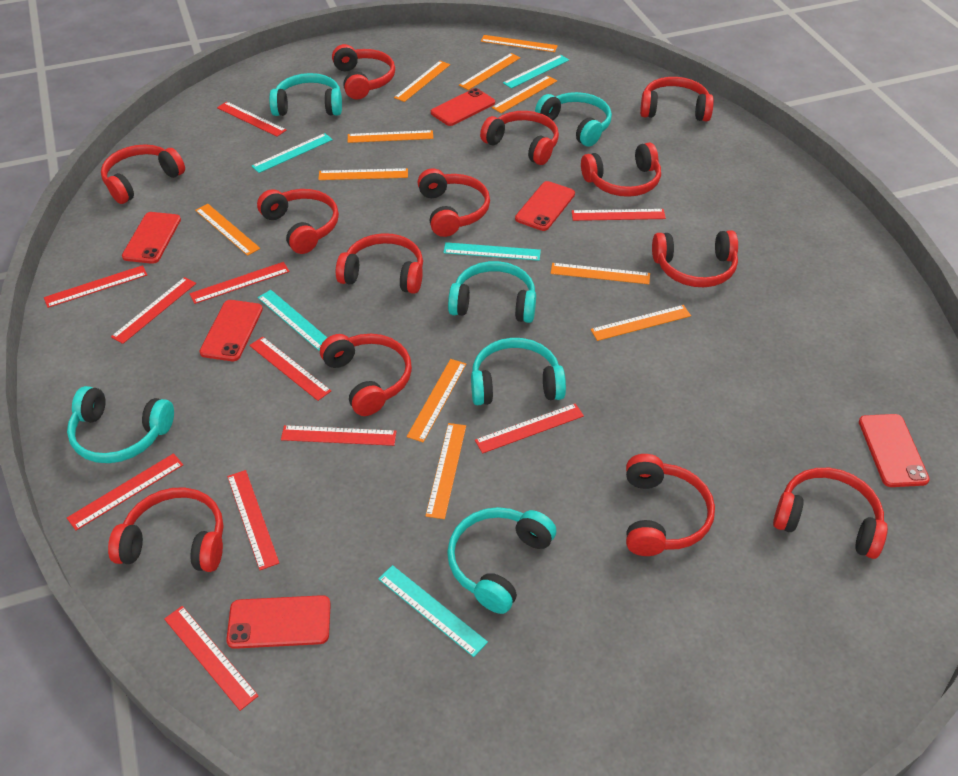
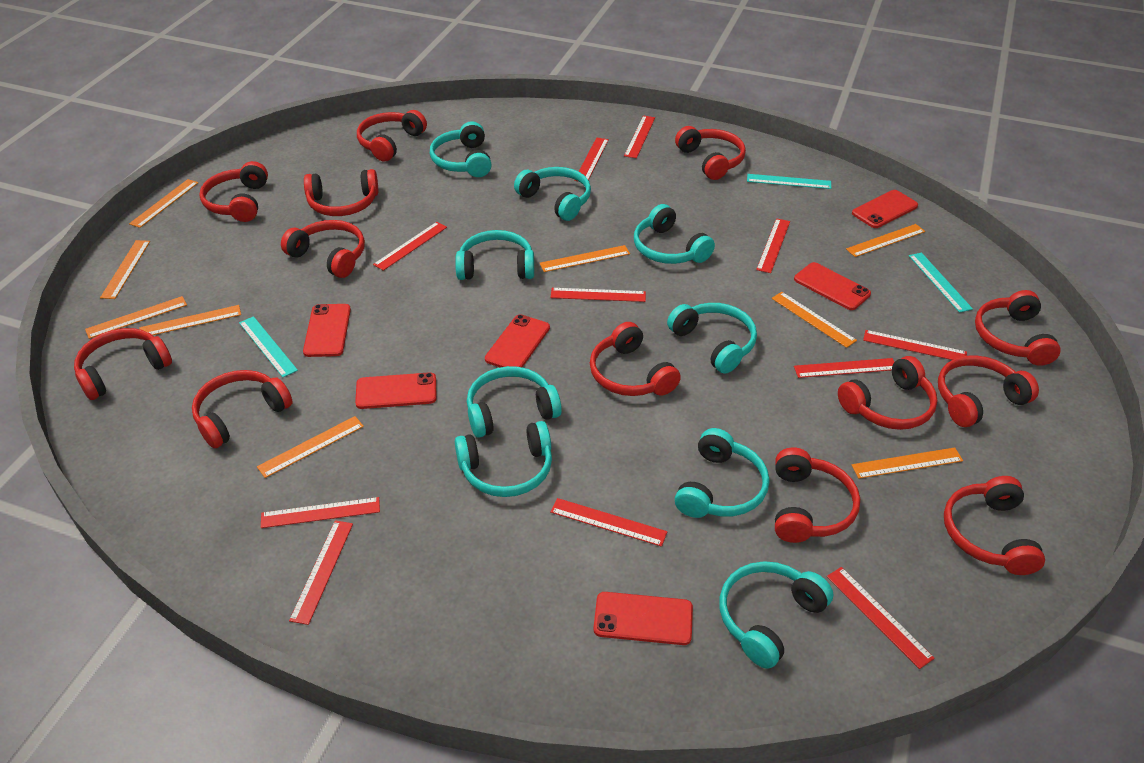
orange ruler: 11 -> 9
turquoise headphones: 6 -> 9
turquoise ruler: 5 -> 3

